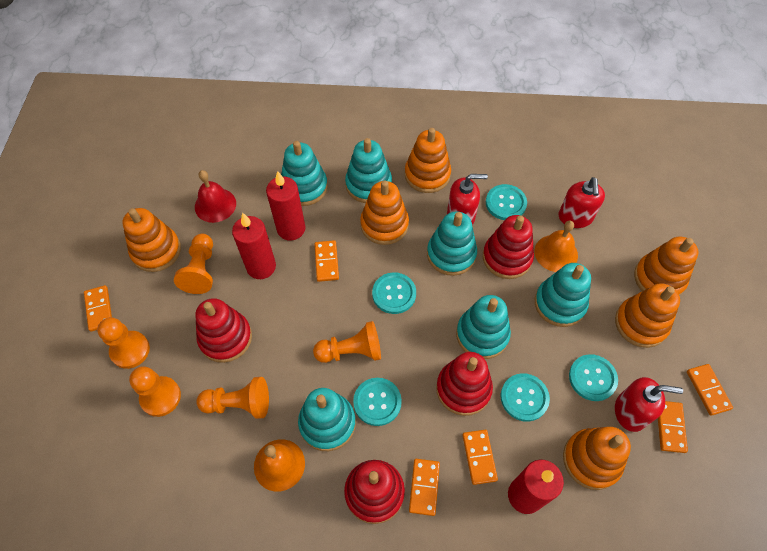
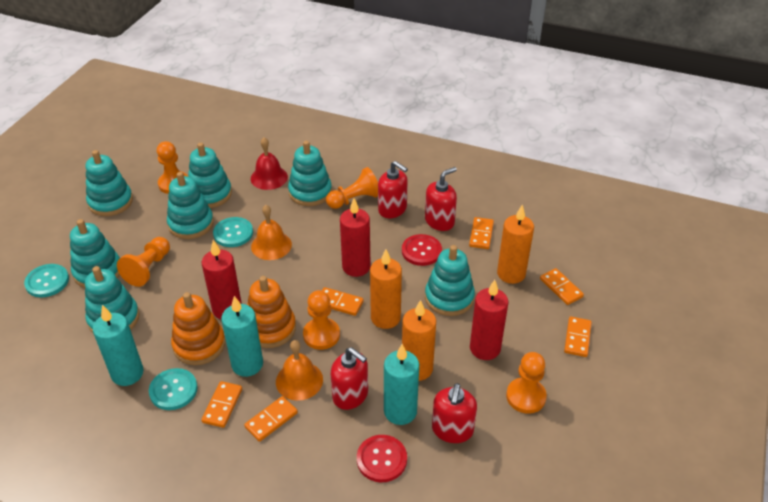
orange candle: 0 -> 3
orange stacking toy: 6 -> 2
red button: 0 -> 2
red soap dispenser: 3 -> 4
red stacking toy: 4 -> 0
turquoise button: 5 -> 3
turquoise candle: 0 -> 3
turquoise stacking toy: 6 -> 7

